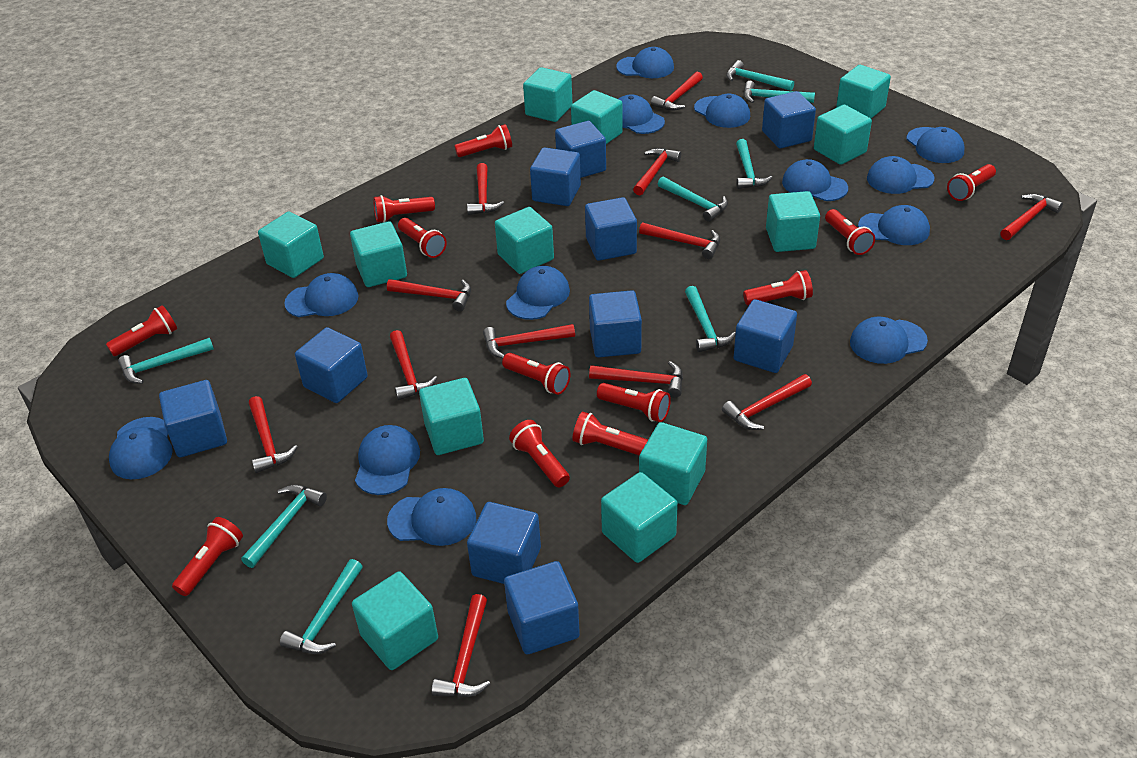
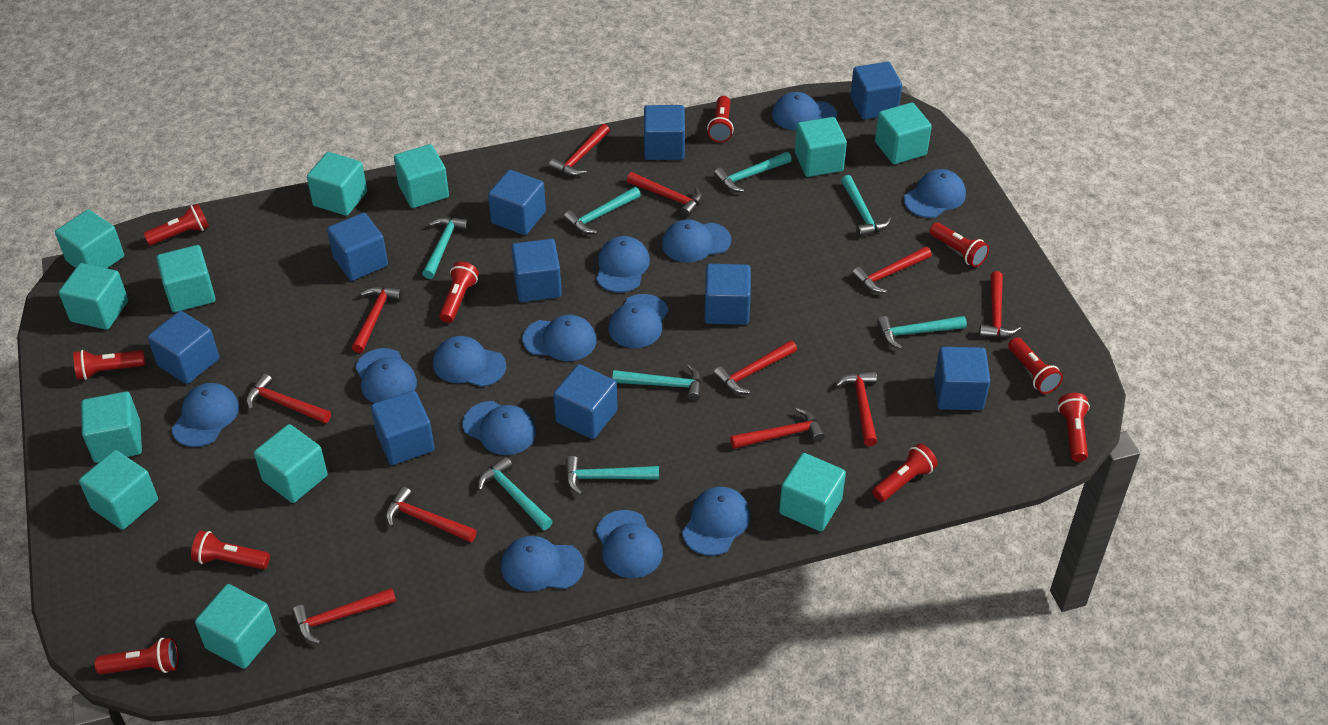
red flashlight: 12 -> 10
red hammer: 12 -> 11

